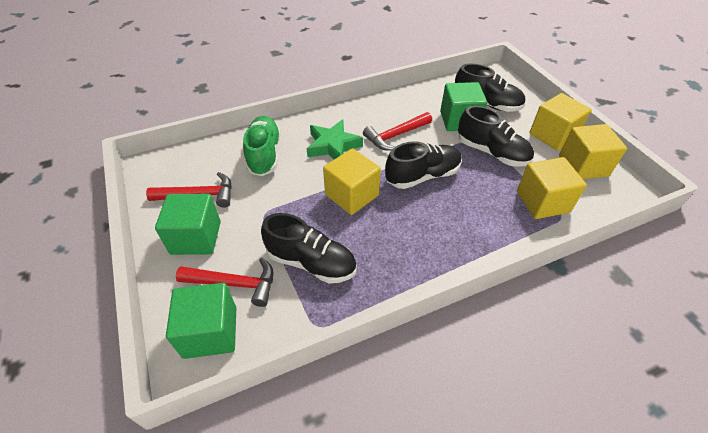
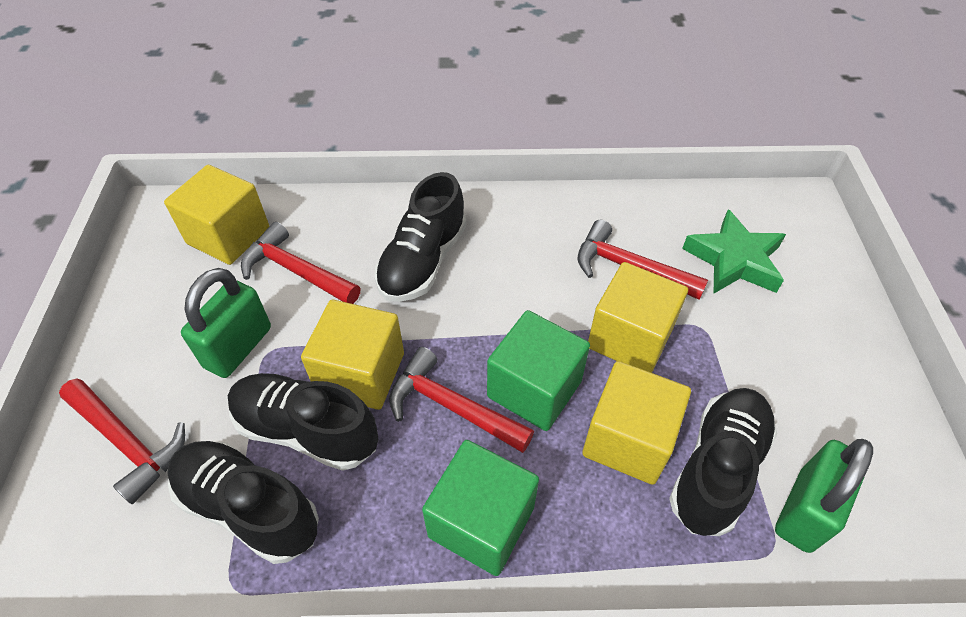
green cube: 3 -> 2
green padlock: 0 -> 2
green shoe: 1 -> 0
red hammer: 3 -> 4

